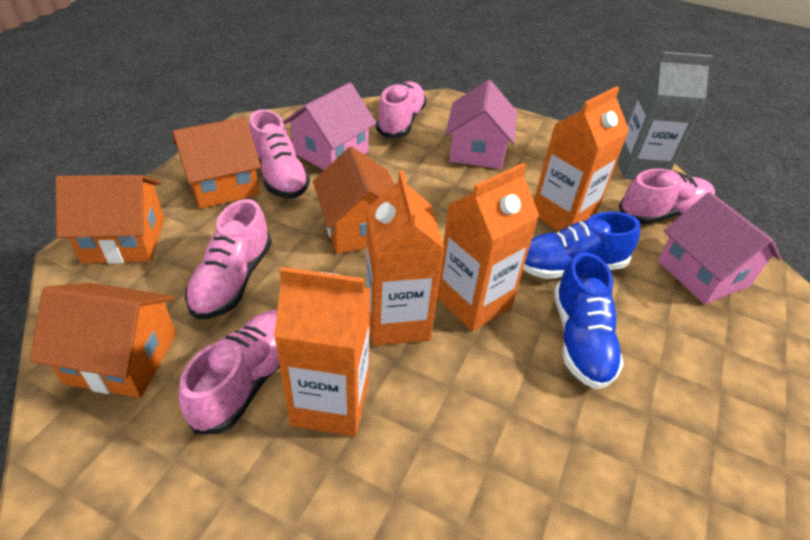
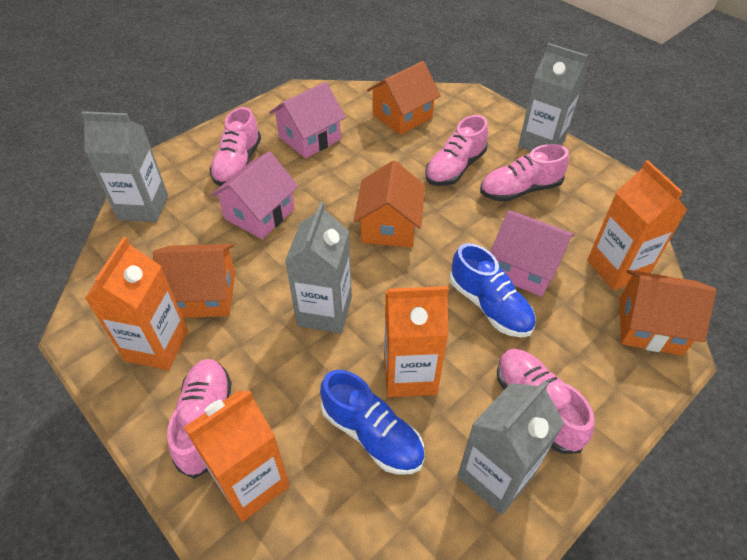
grey carton: 1 -> 4

